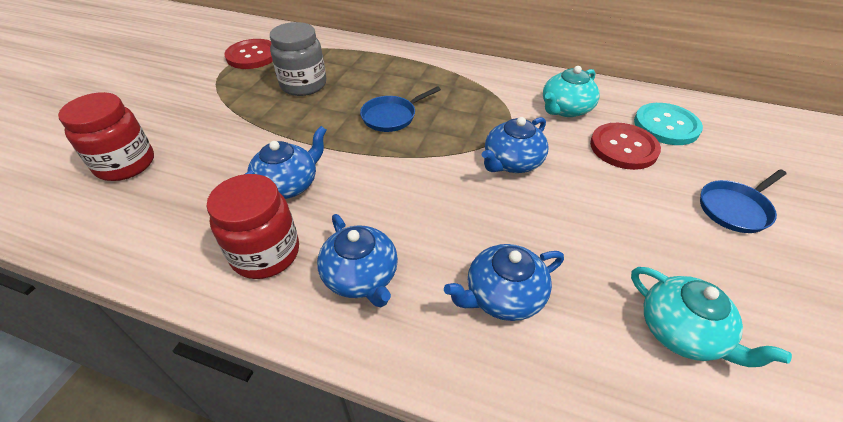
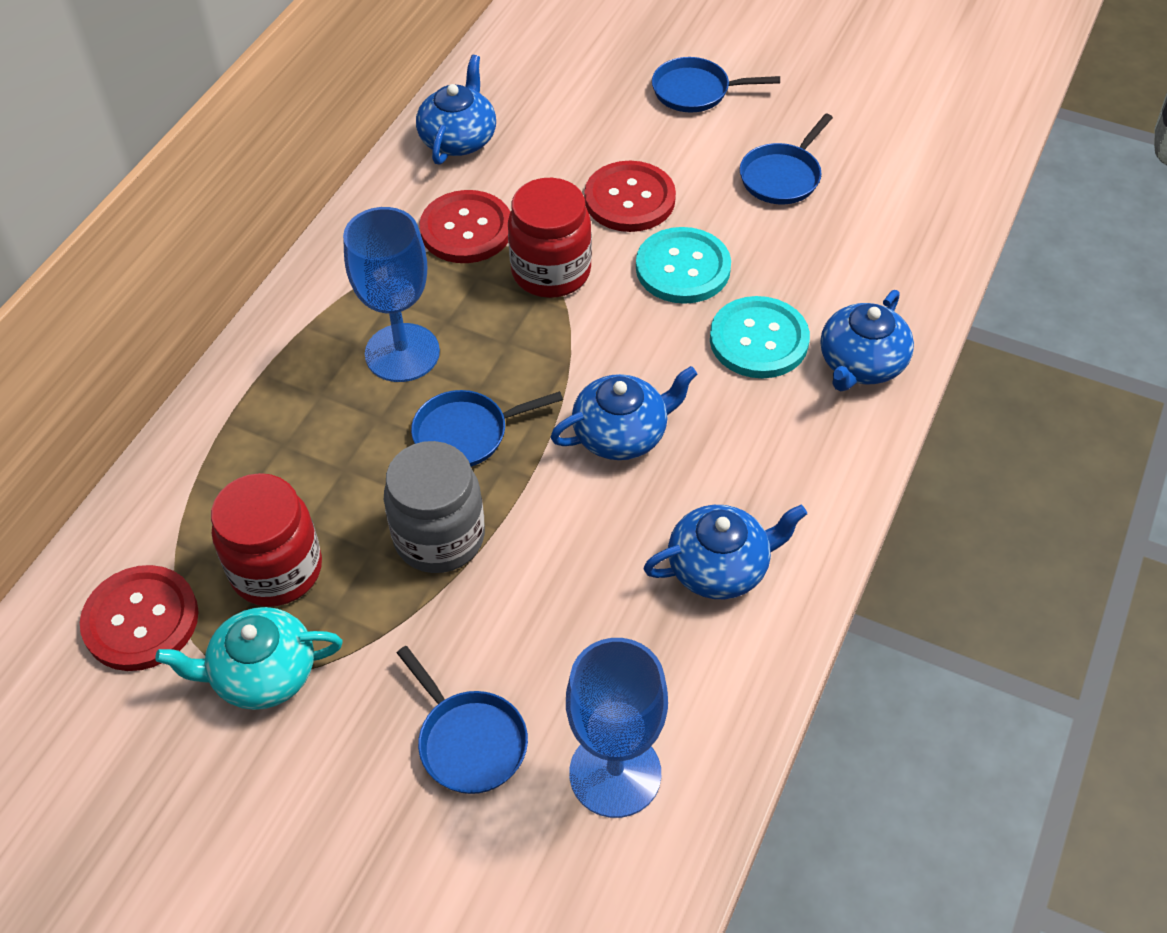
blue goblet: 0 -> 2
blue pan: 2 -> 4
red button: 2 -> 3
turquoise button: 1 -> 2
turquoise teapot: 2 -> 1

